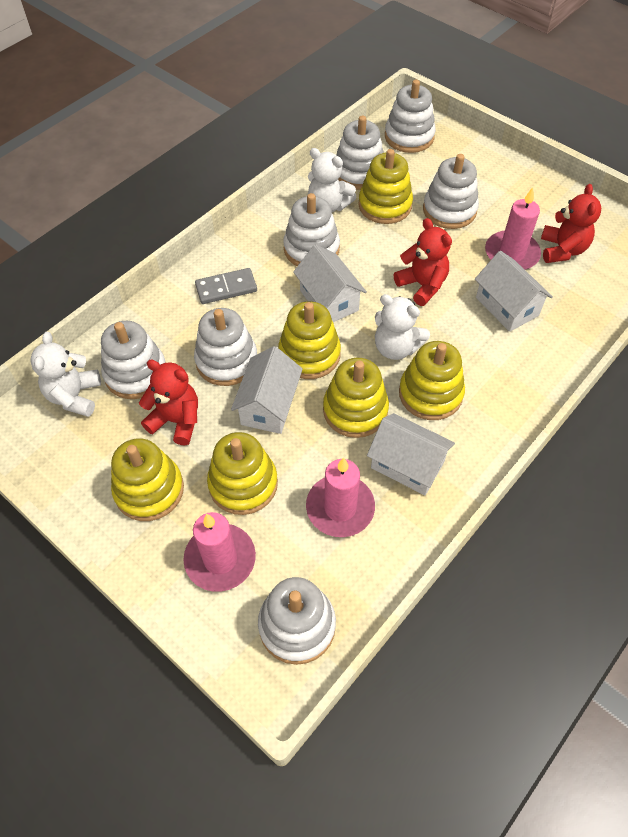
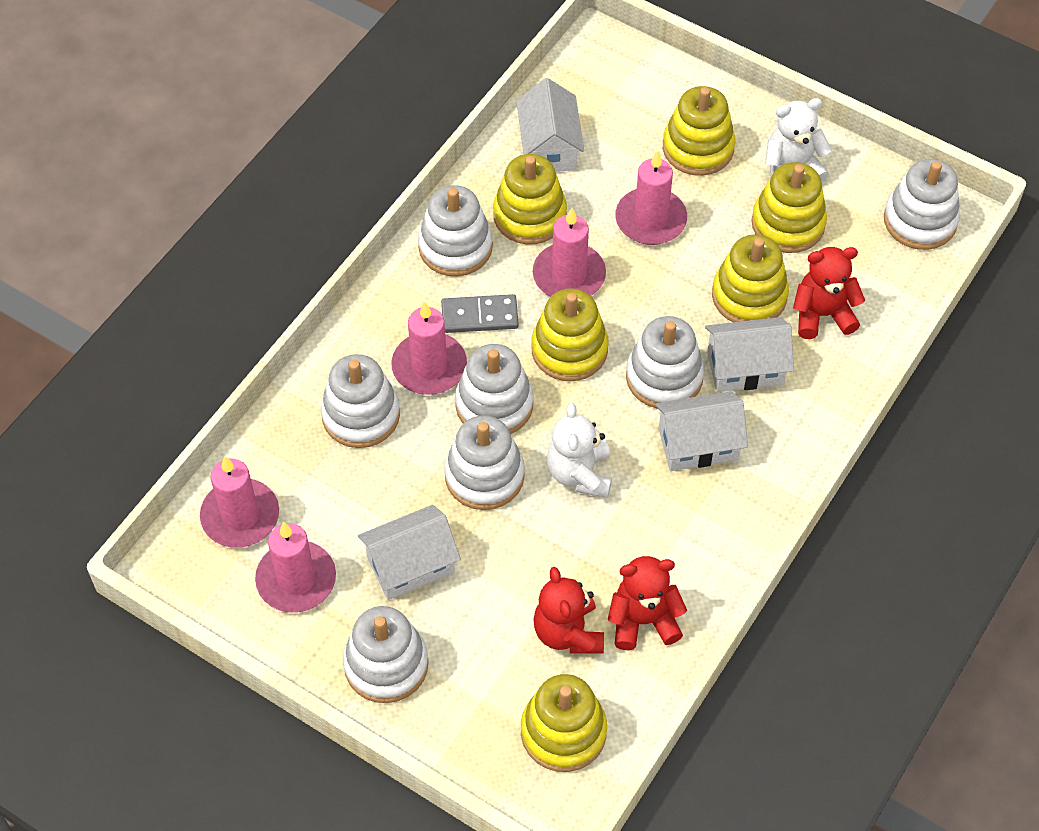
pink candle: 3 -> 5
white teddy bear: 3 -> 2

